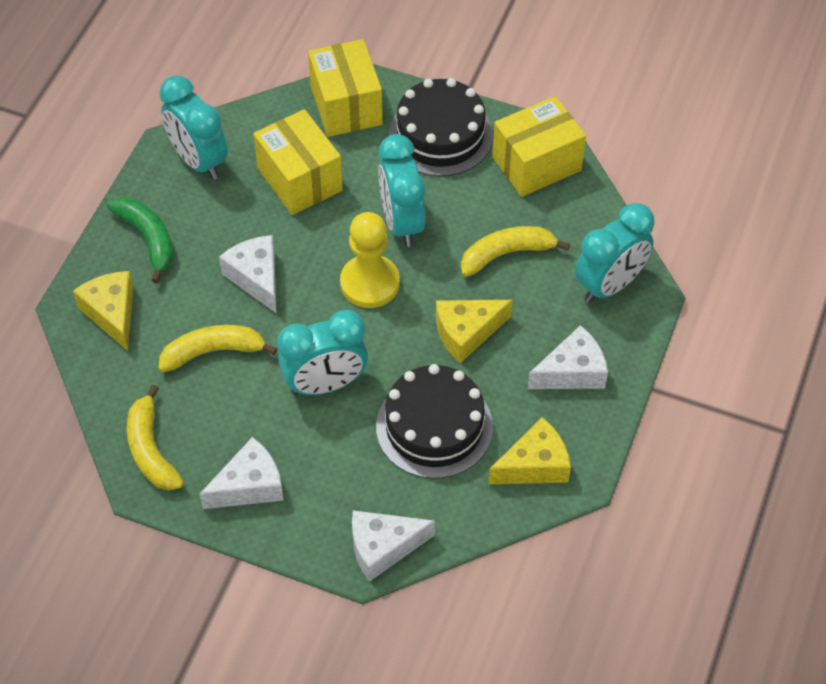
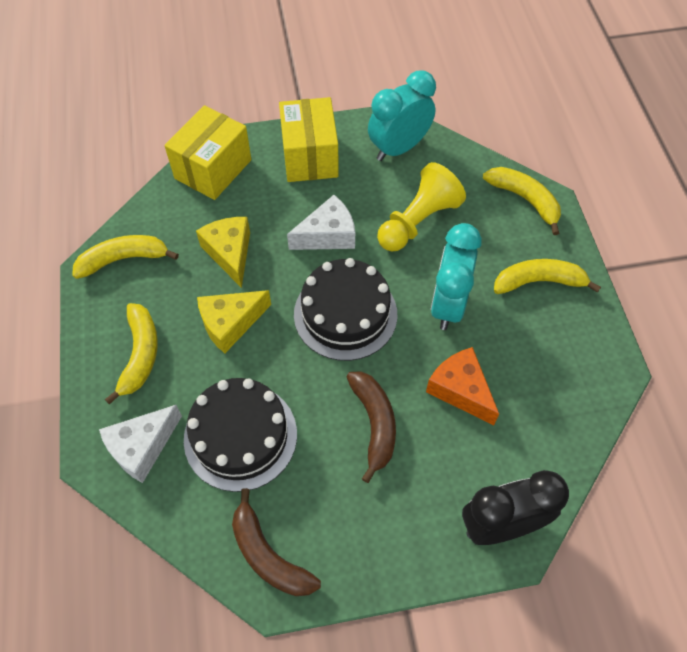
black clock: 0 -> 1
brown banana: 0 -> 2
green banana: 1 -> 0
orange cheese: 0 -> 1
turquoise clock: 4 -> 2
white cheese: 4 -> 2
yellow banana: 3 -> 4
yellow box: 3 -> 2
yellow cheese: 3 -> 2

